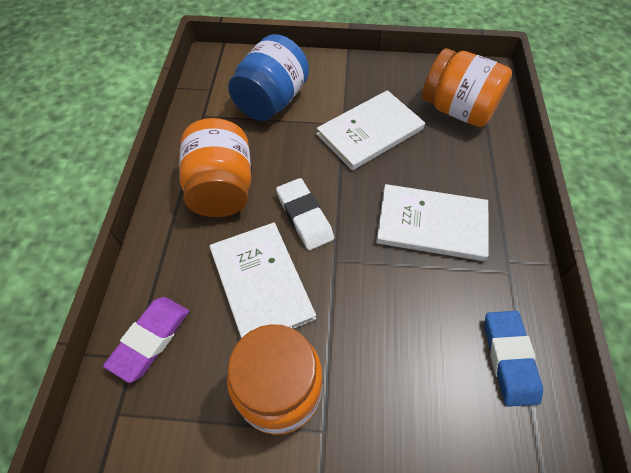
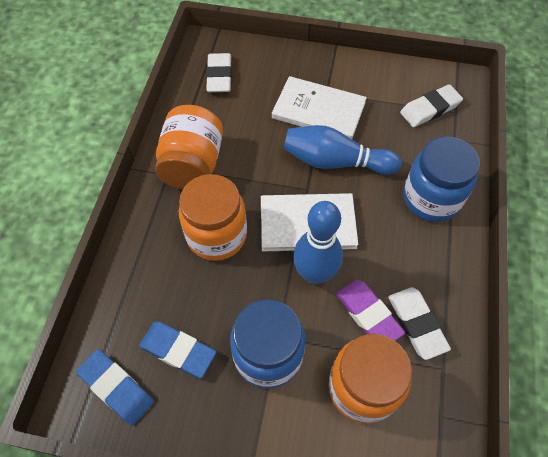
blue bowling pin: 0 -> 2
blue eraser: 1 -> 2
blue jar: 1 -> 2
white book: 3 -> 2
white eraser: 1 -> 3

